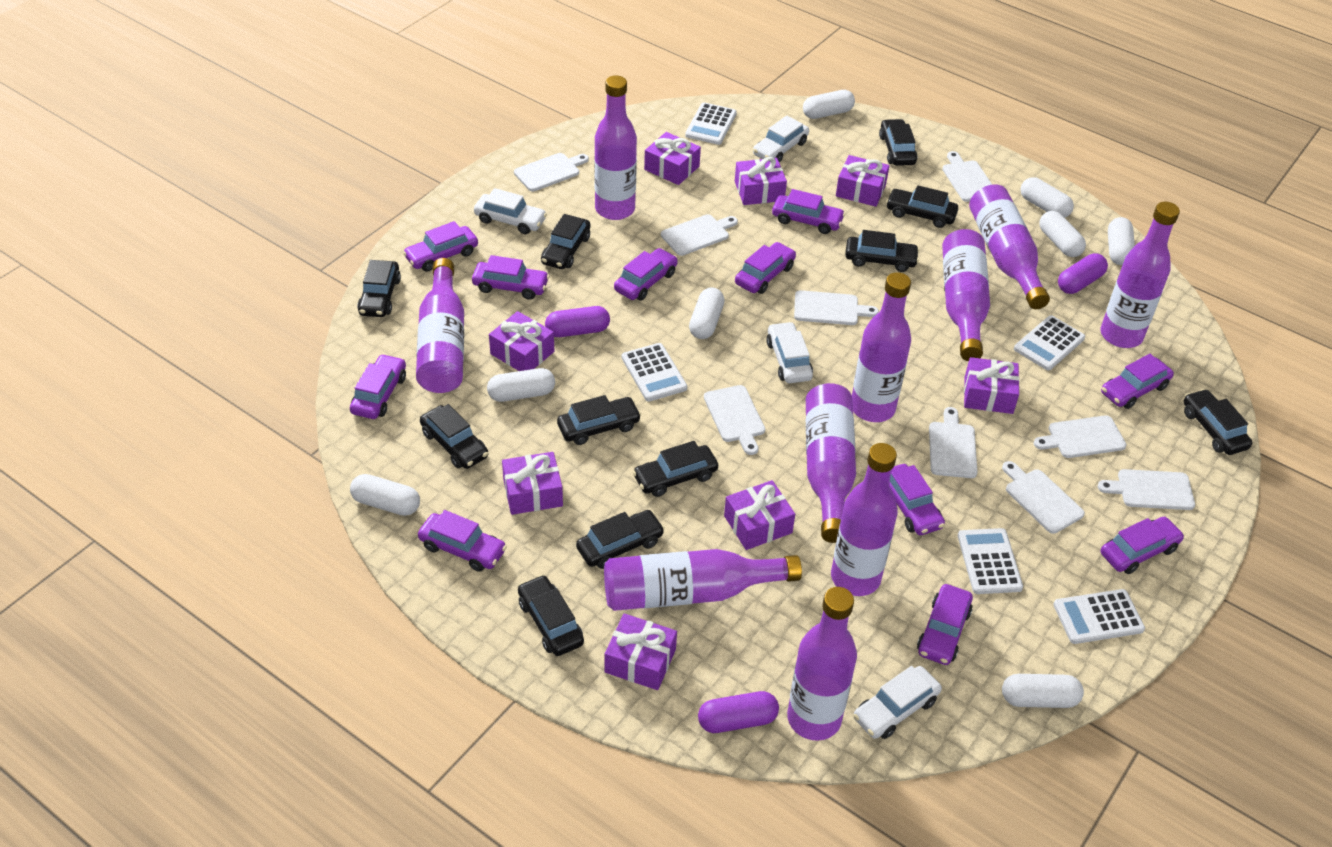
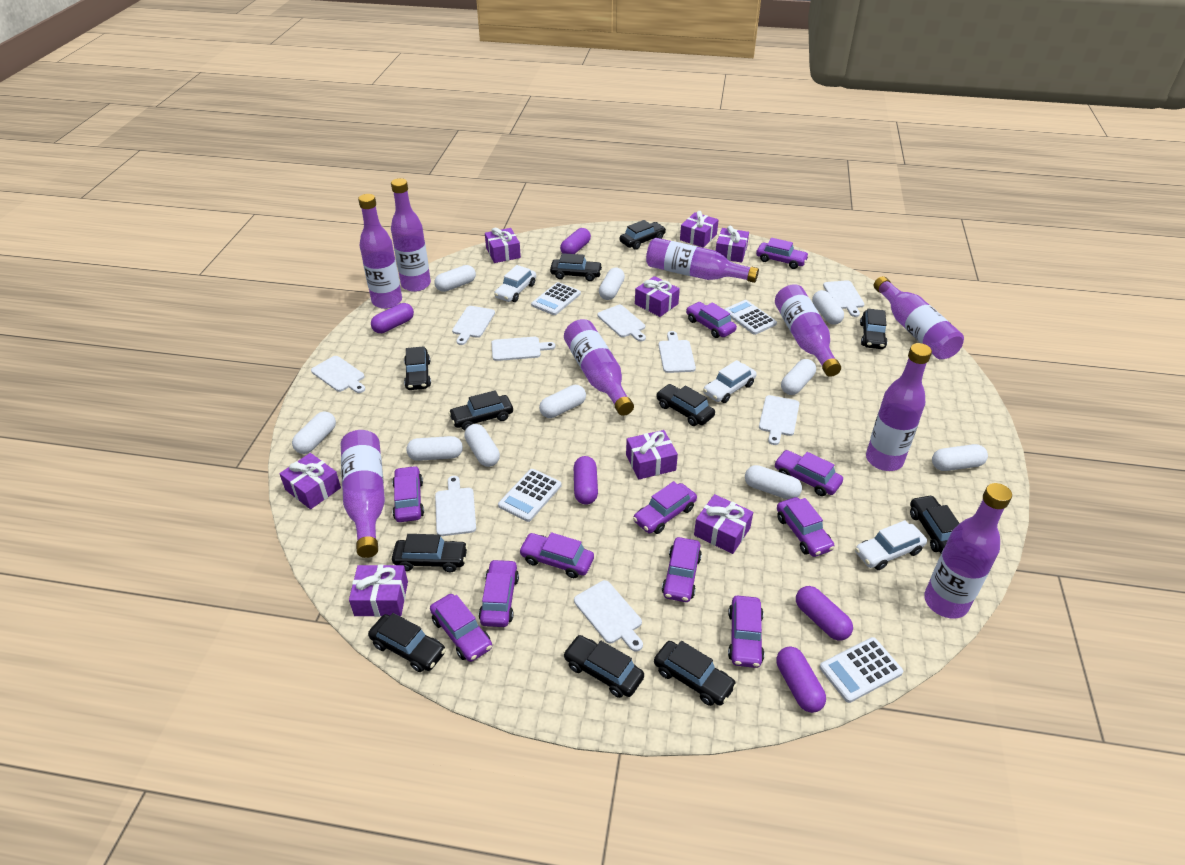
purple bottle: 10 -> 9
purple capsule: 3 -> 5
white calculator: 5 -> 4
white capsule: 8 -> 10
white car: 4 -> 3

